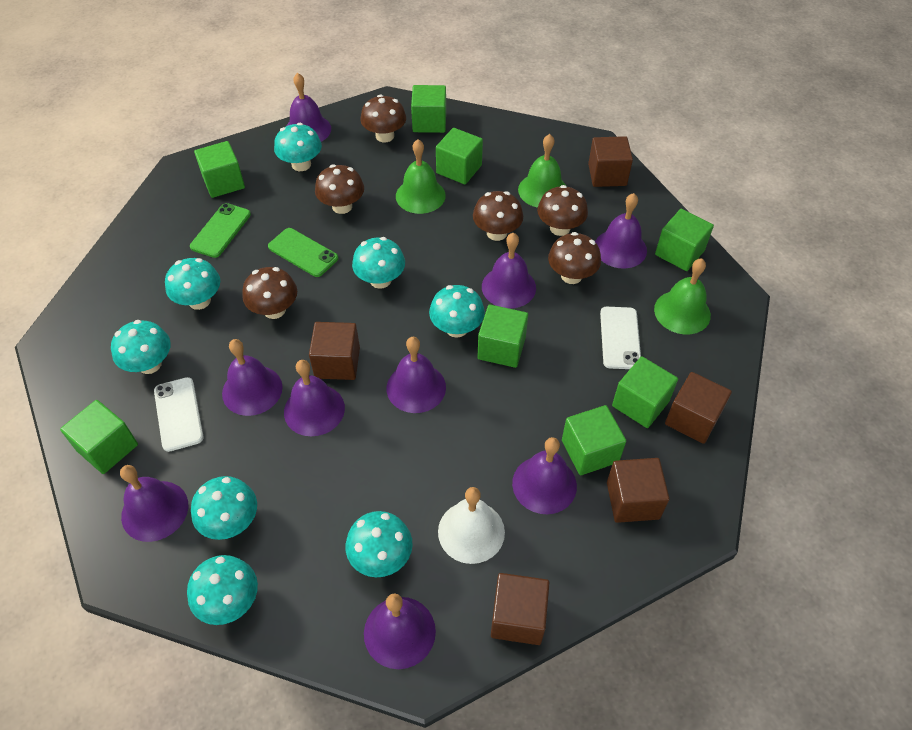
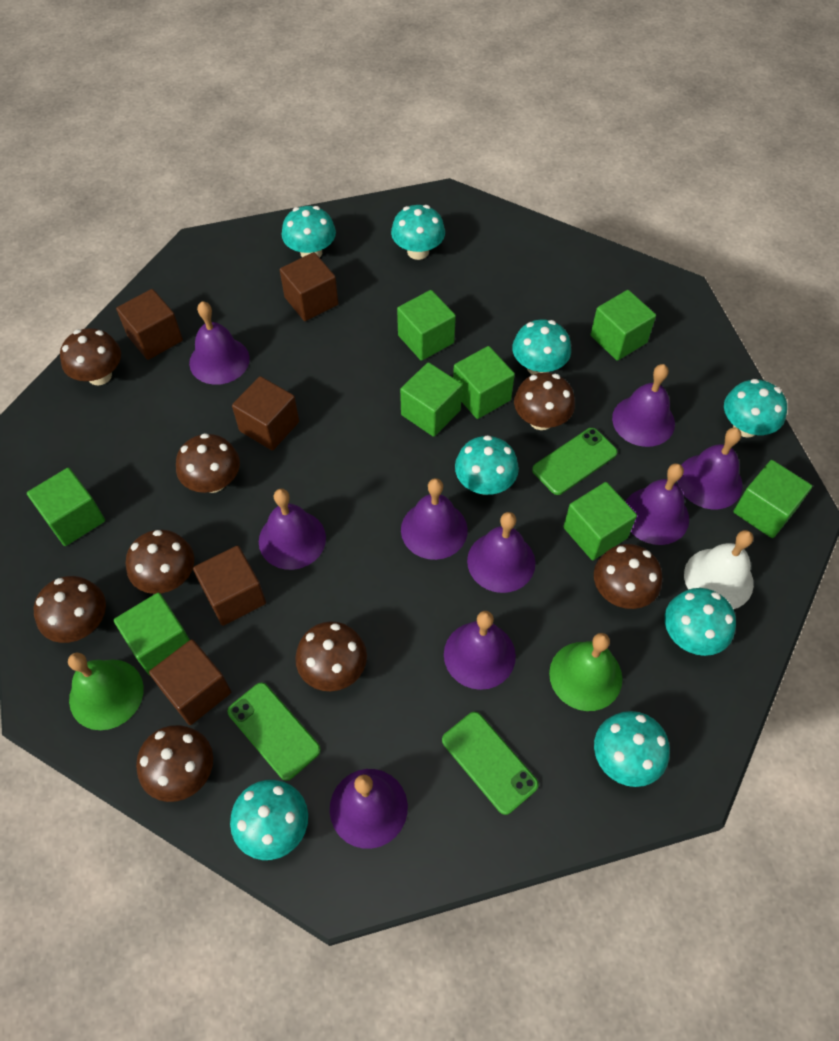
brown mushroom: 6 -> 8
green bell: 3 -> 2
green phone: 2 -> 3
white phone: 2 -> 0

